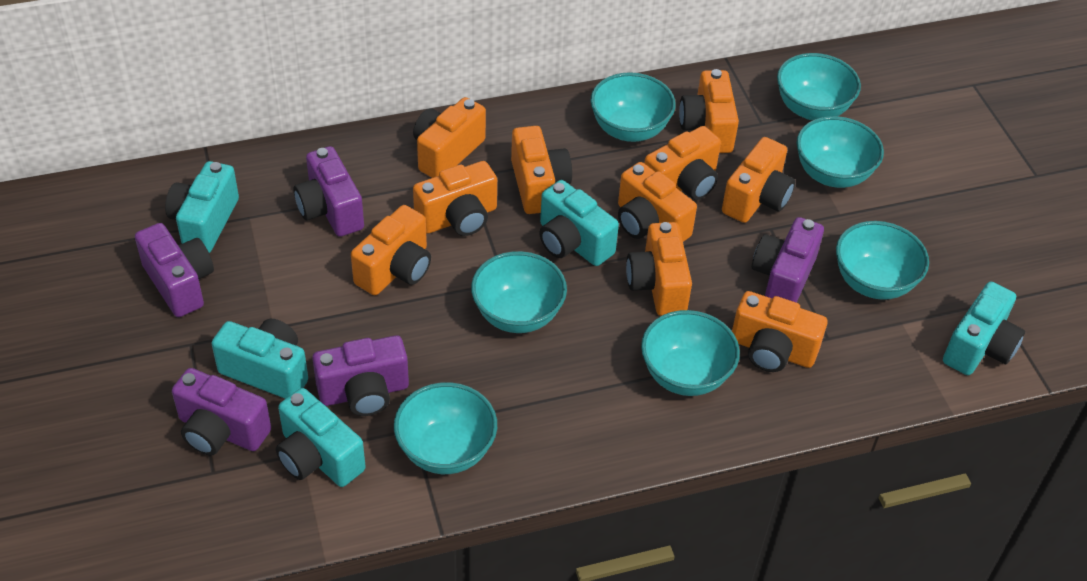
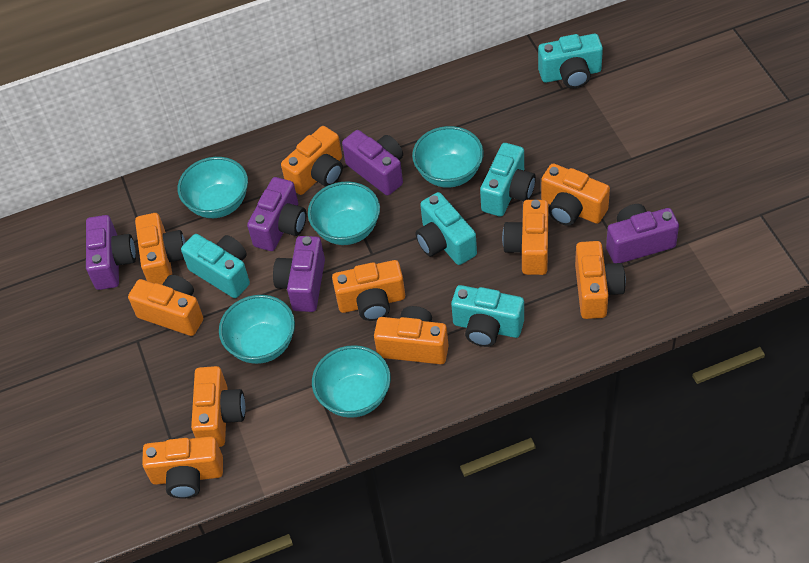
turquoise bowl: 7 -> 5

